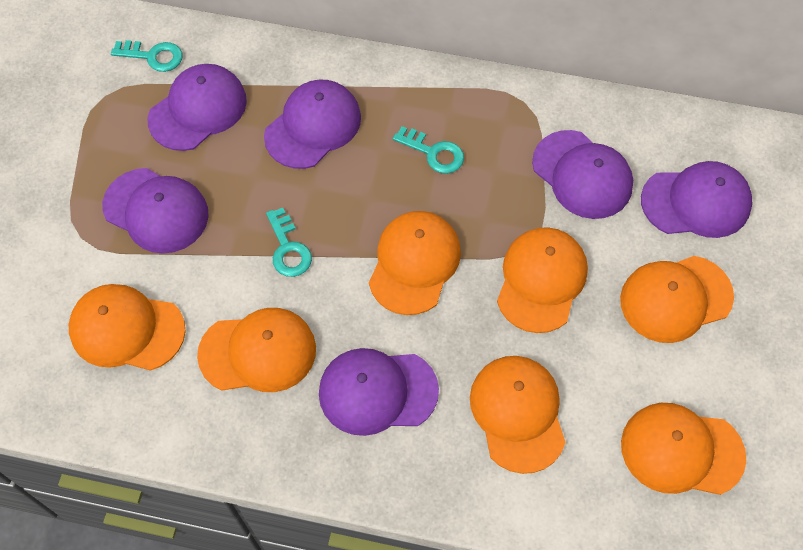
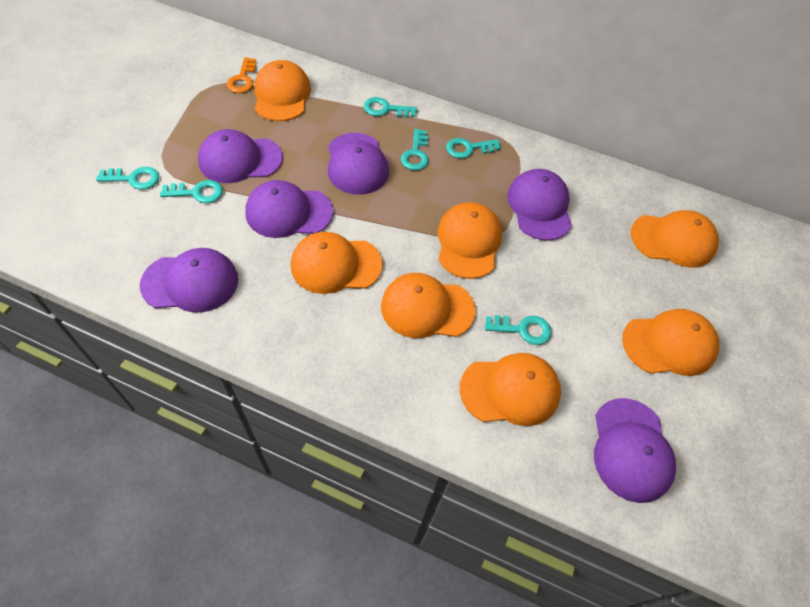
orange key: 0 -> 1
turquoise key: 3 -> 6

